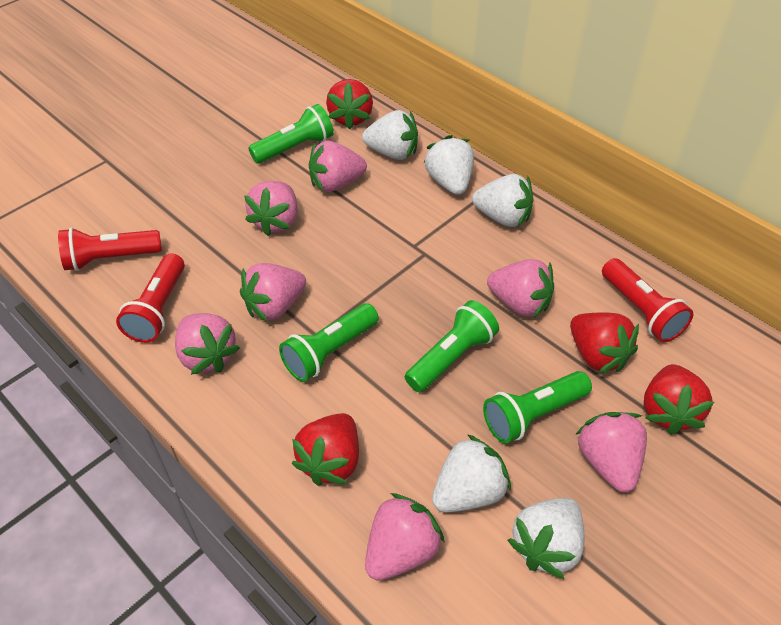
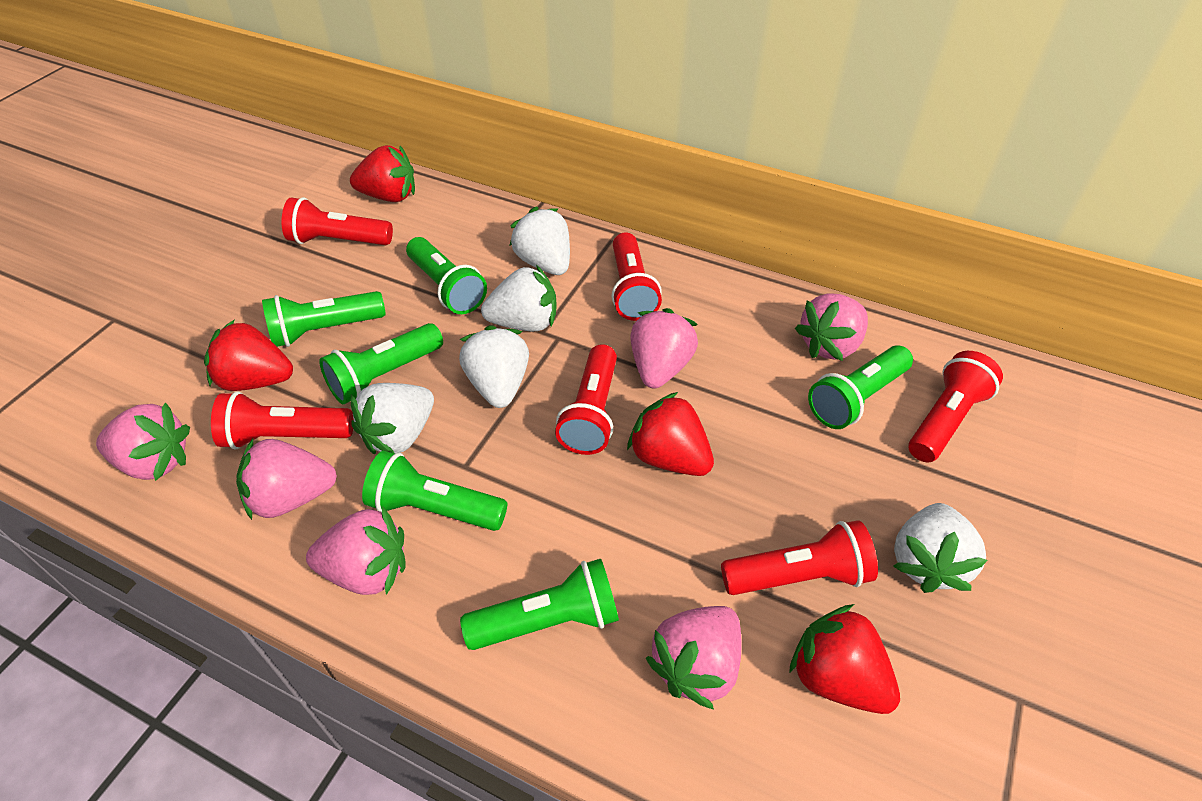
green flashlight: 4 -> 6
pink strawberry: 7 -> 6
red flashlight: 3 -> 6

